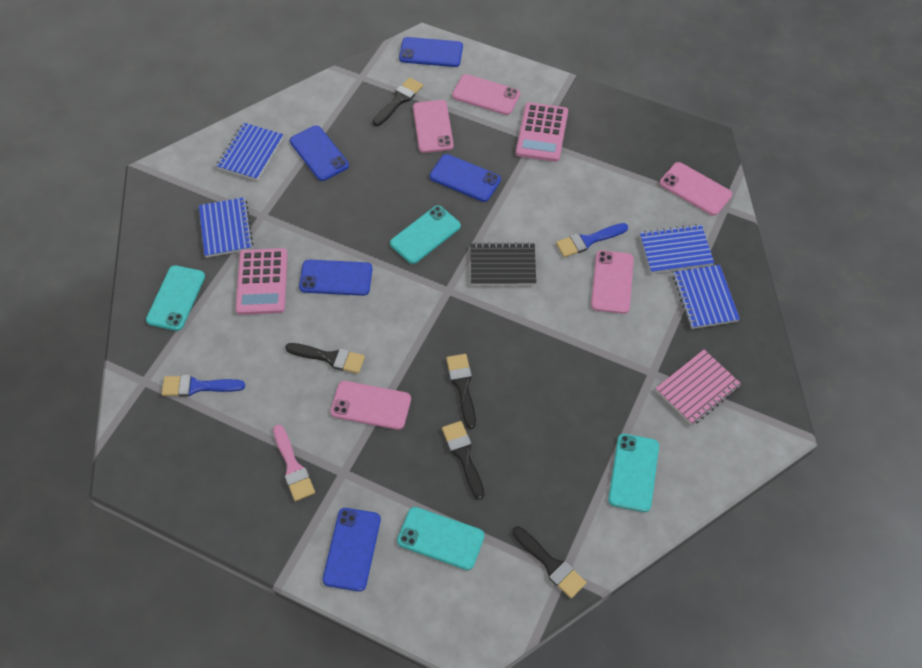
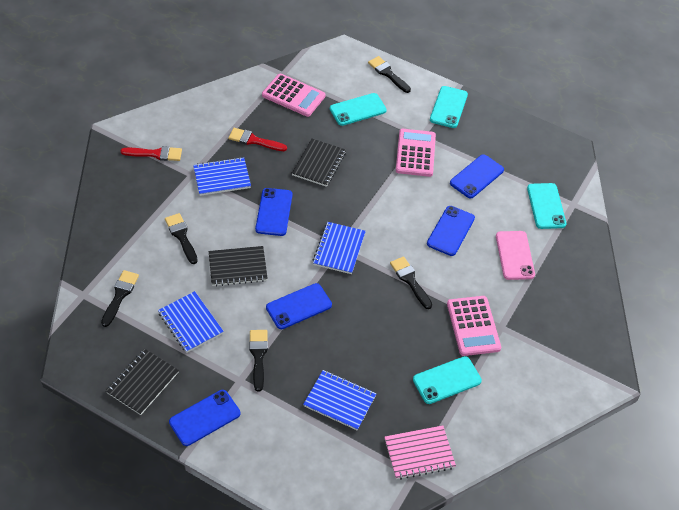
black notebook: 1 -> 3
blue brush: 2 -> 0
pink brush: 1 -> 0
pink calculator: 2 -> 3
pink phone: 5 -> 1
red brush: 0 -> 2

